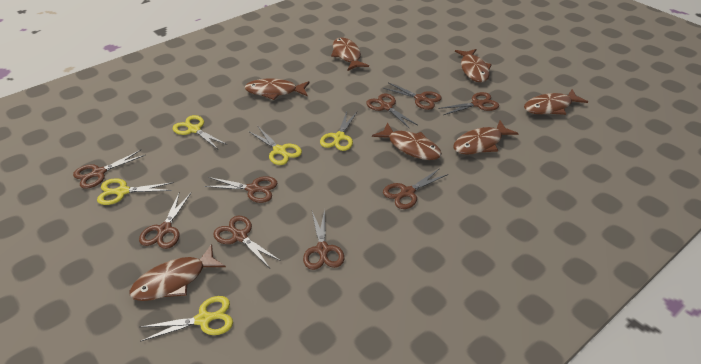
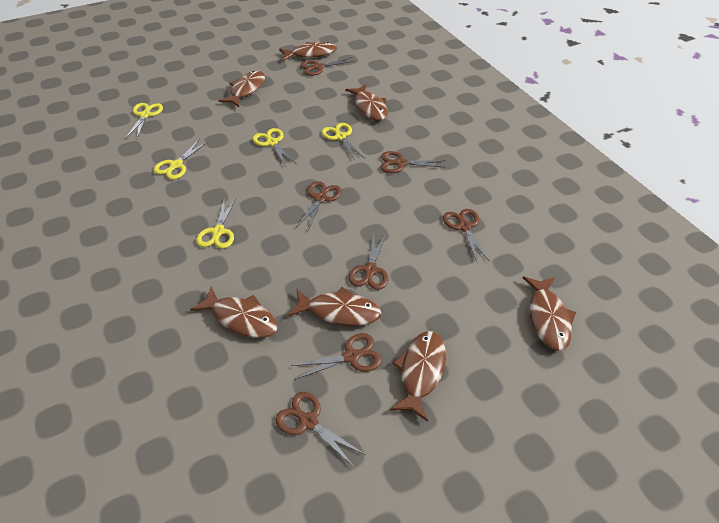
brown scissors: 9 -> 7

